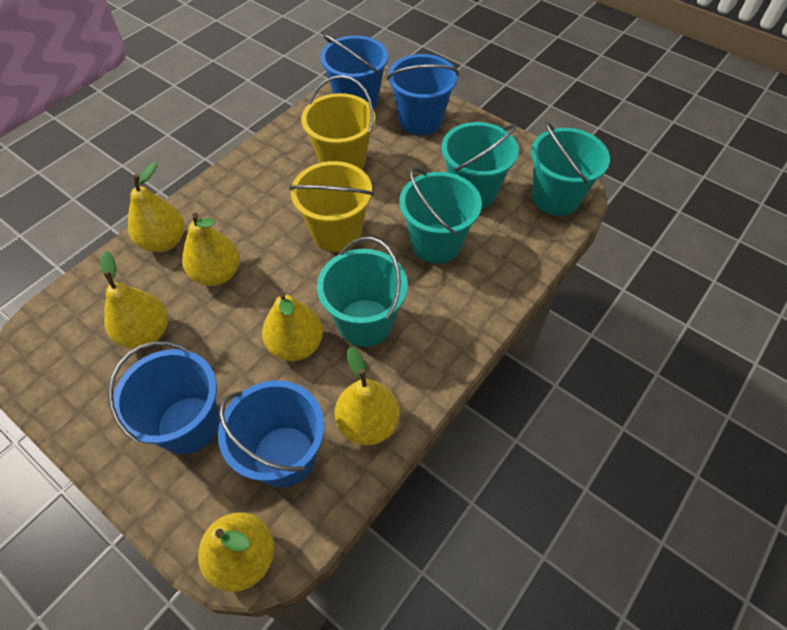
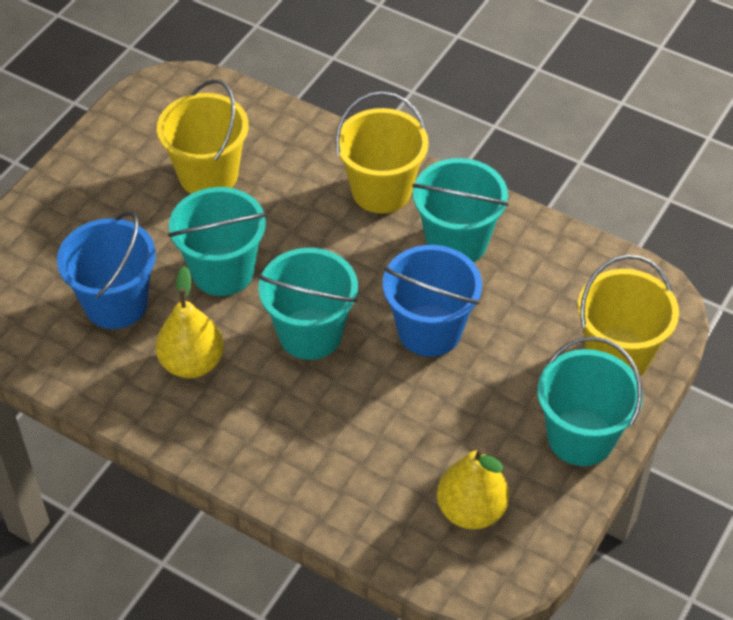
blue bucket: 4 -> 2
yellow bucket: 2 -> 3
yellow pear: 6 -> 2

